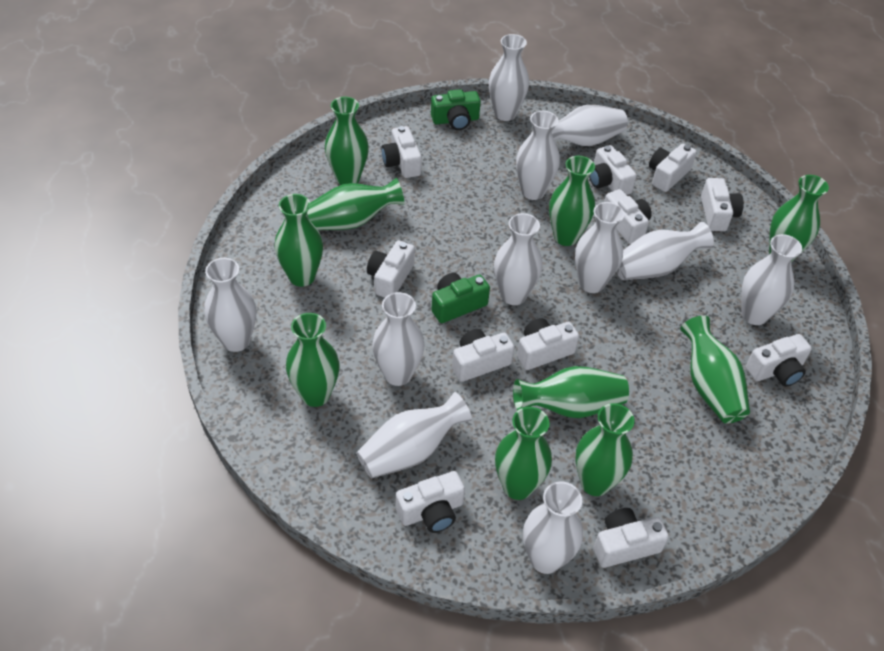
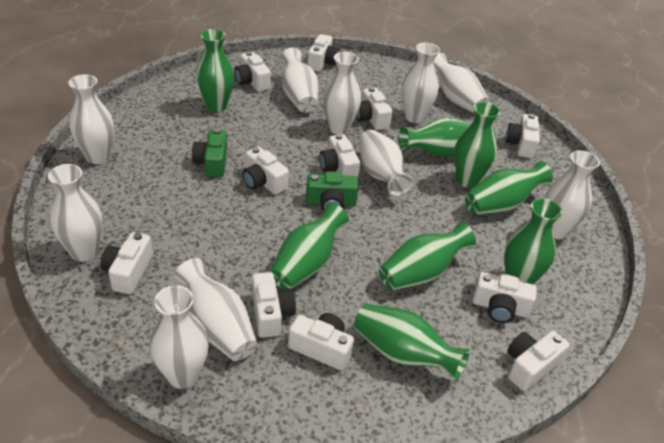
green vase: 10 -> 8
white vase: 11 -> 10

